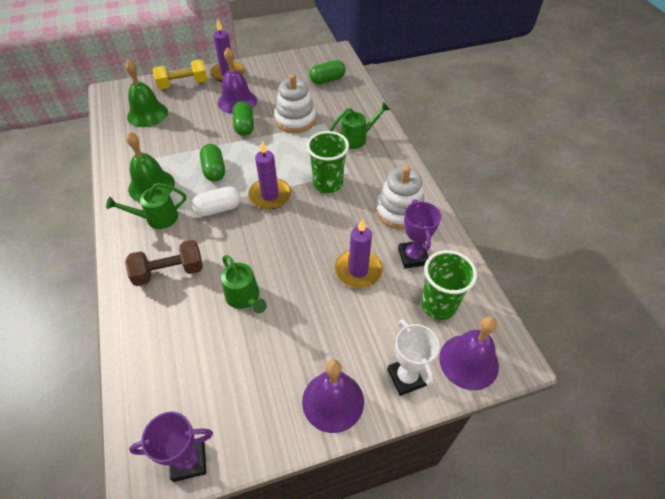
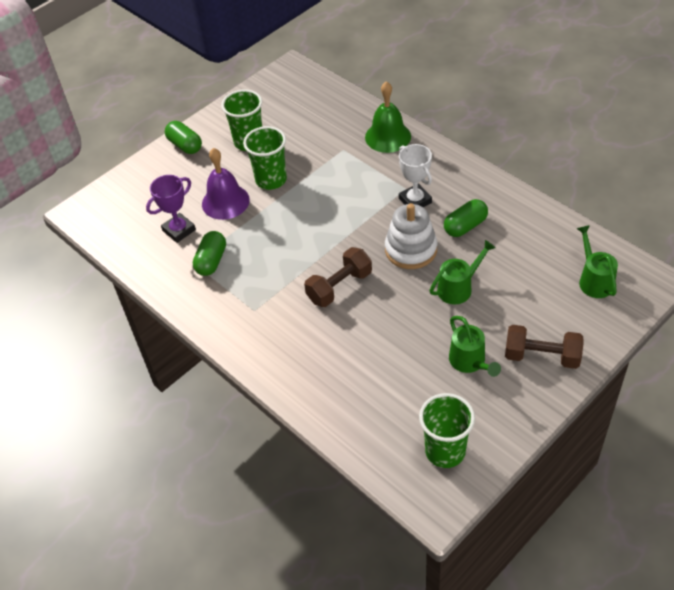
brown dumbbell: 1 -> 2
green bell: 2 -> 1
green cup: 2 -> 3
purple bell: 3 -> 1
purple candle: 3 -> 0
purple trophy: 2 -> 1
white capsule: 1 -> 0
white stacking toy: 2 -> 1
yellow dumbbell: 1 -> 0

